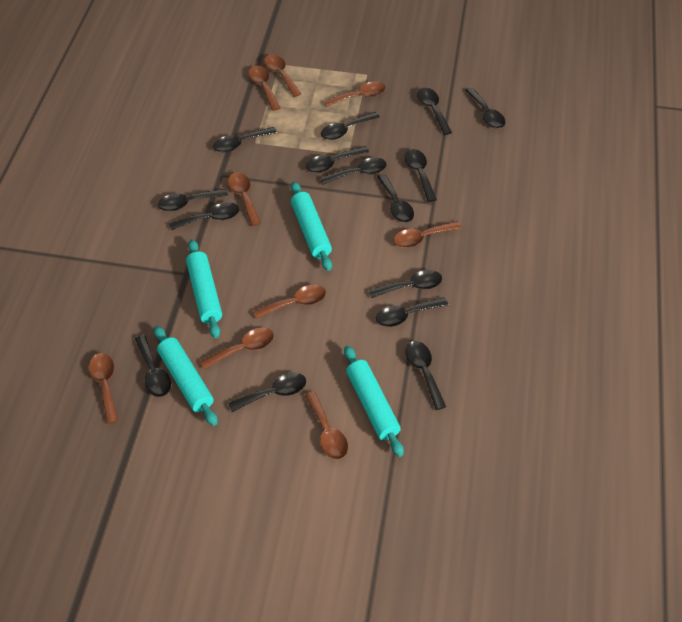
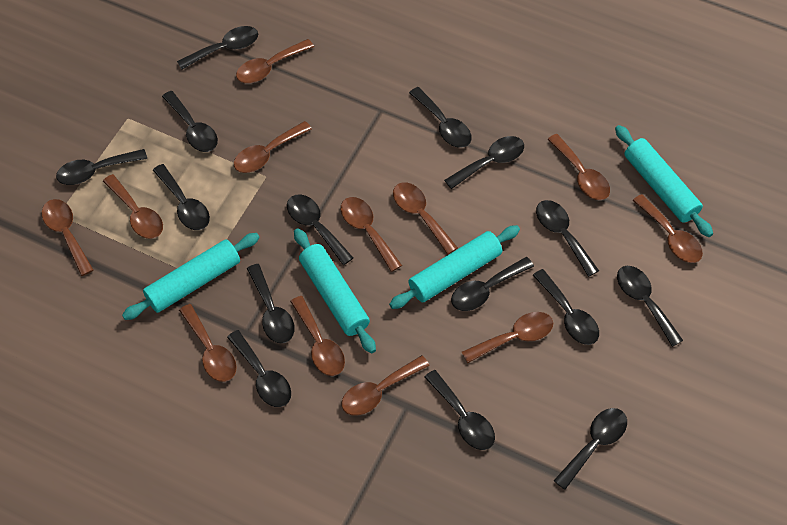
brown spoon: 9 -> 12

